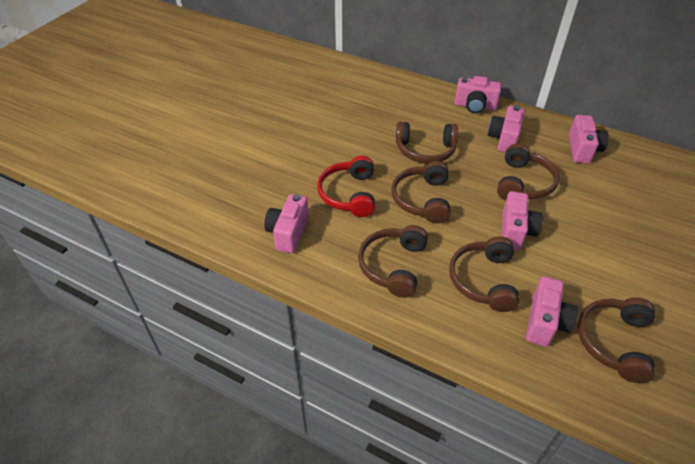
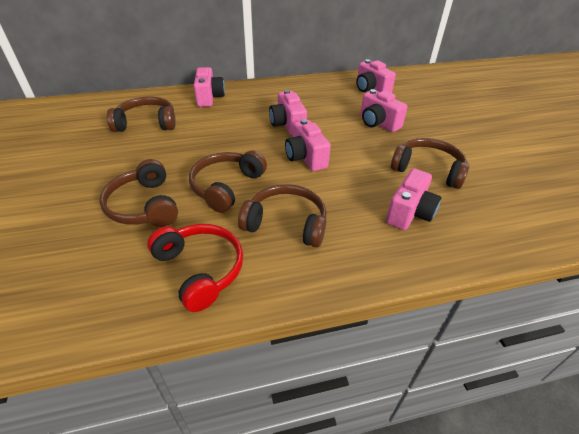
brown headphones: 6 -> 5

